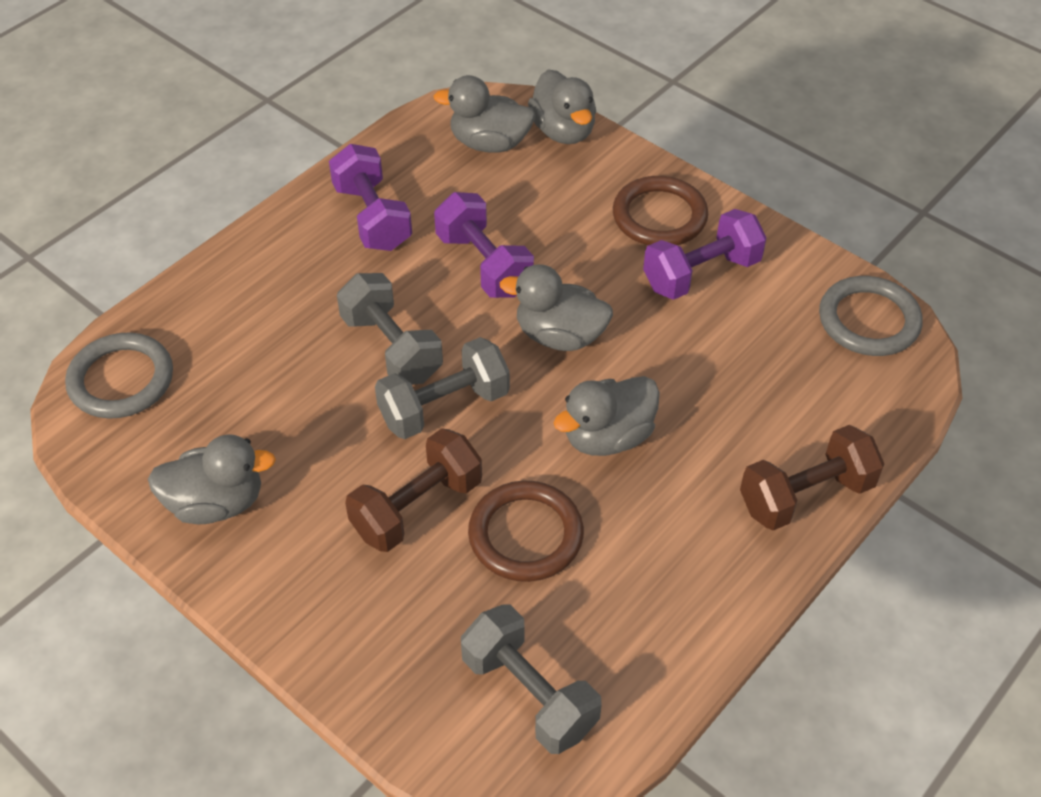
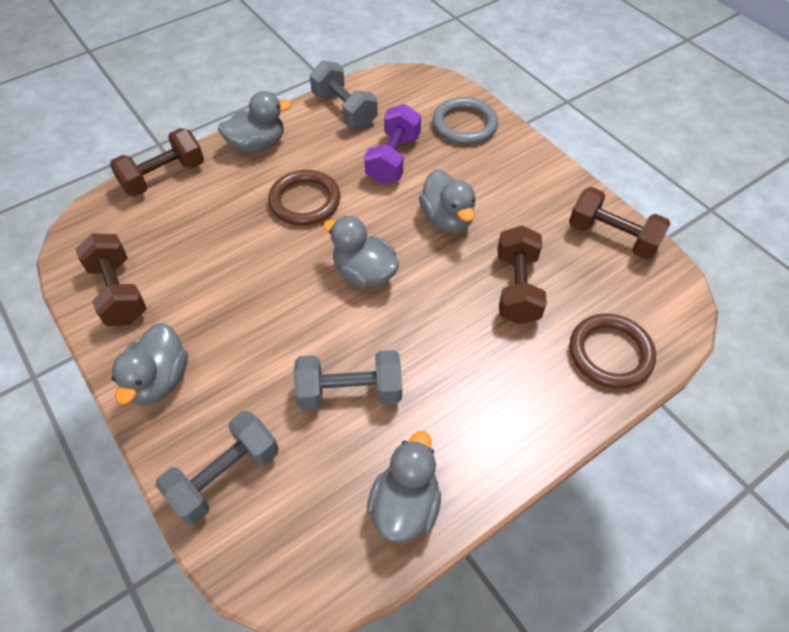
brown dumbbell: 2 -> 4
grey ring: 2 -> 1
purple dumbbell: 3 -> 1

